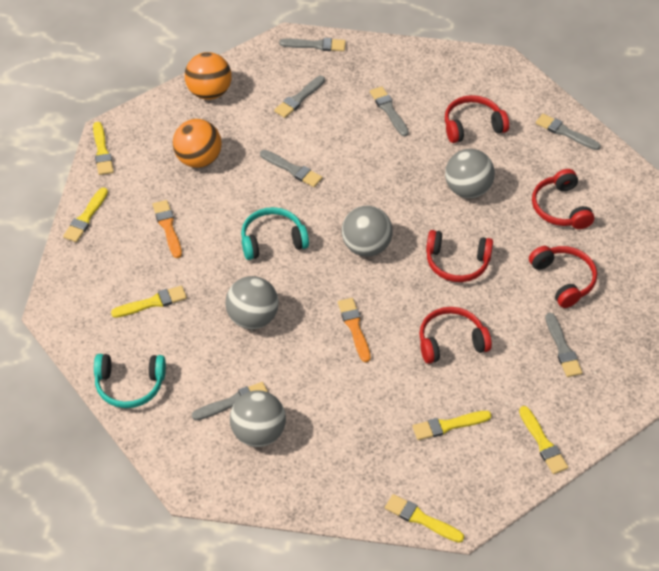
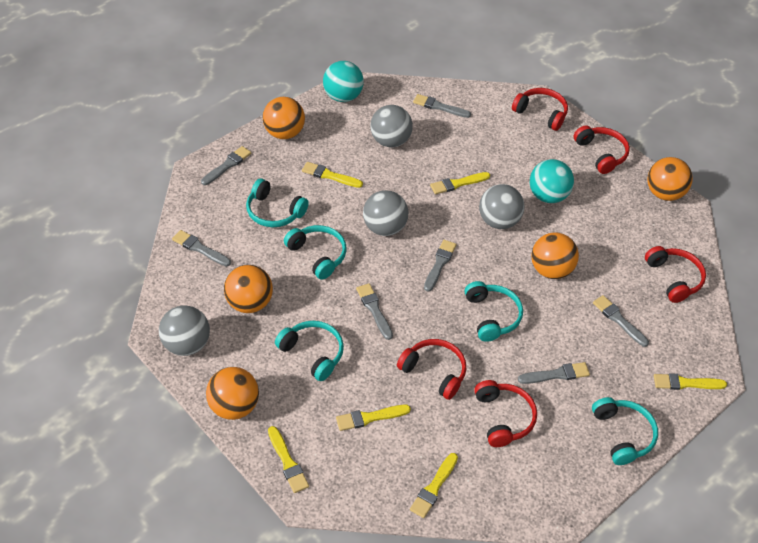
orange ball: 2 -> 5
orange brush: 2 -> 0
turquoise ball: 0 -> 2
turquoise headphones: 2 -> 5

